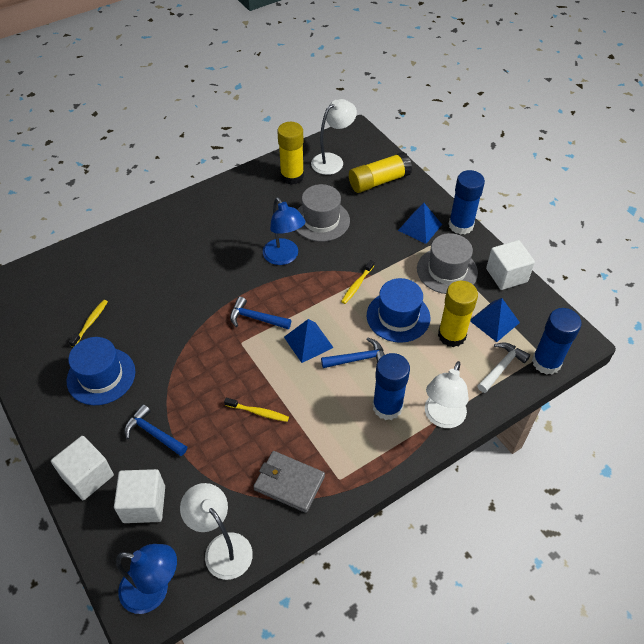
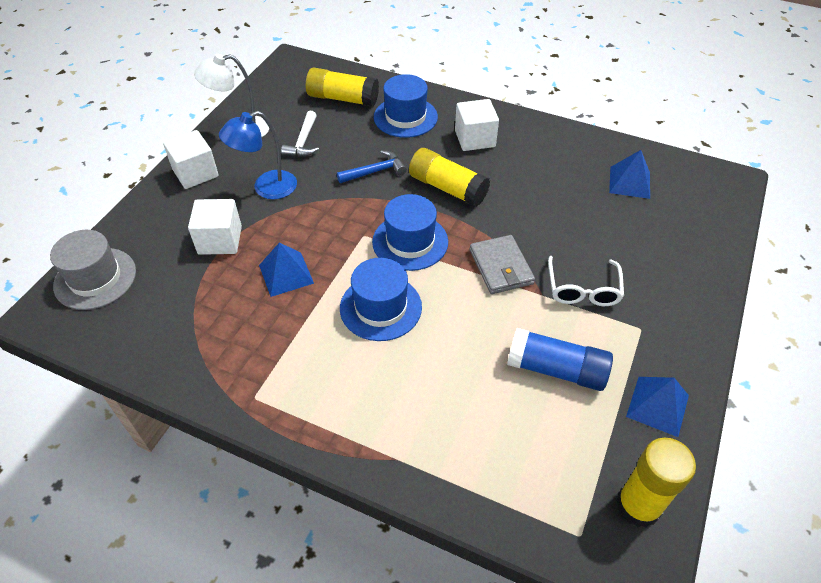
blue glue stick: 3 -> 1
blue hammer: 3 -> 1
blue hat: 2 -> 3
blue lamp: 2 -> 1
grey hat: 2 -> 1
white glasses: 0 -> 1
white lamp: 3 -> 1
yellow toothbrush: 3 -> 0

